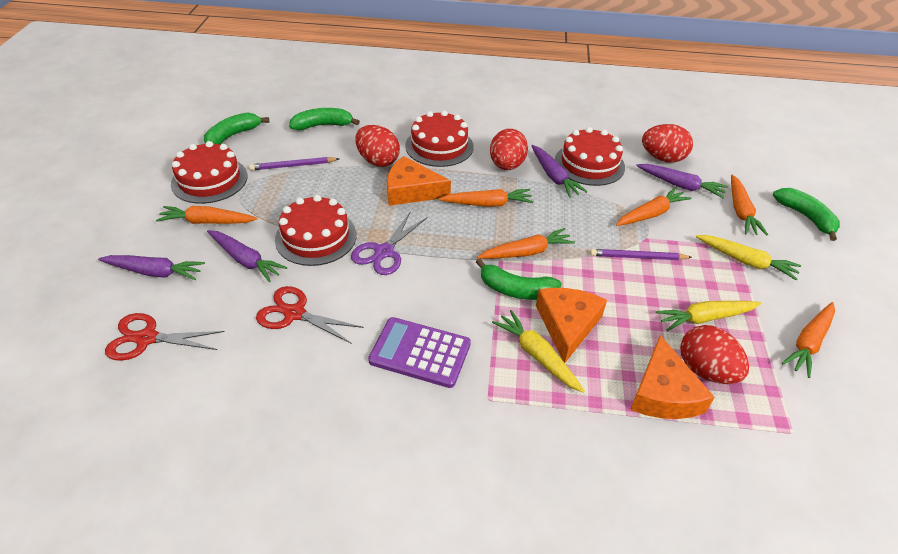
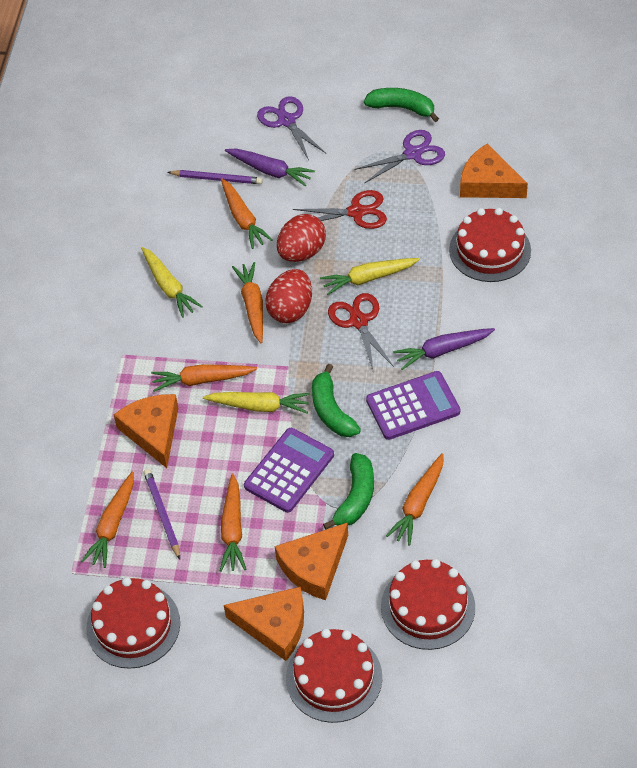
green banana: 4 -> 3
orange cheese: 3 -> 4
purple calculator: 1 -> 2
purple carrot: 4 -> 2
purple scissors: 1 -> 2
red egg: 4 -> 2

